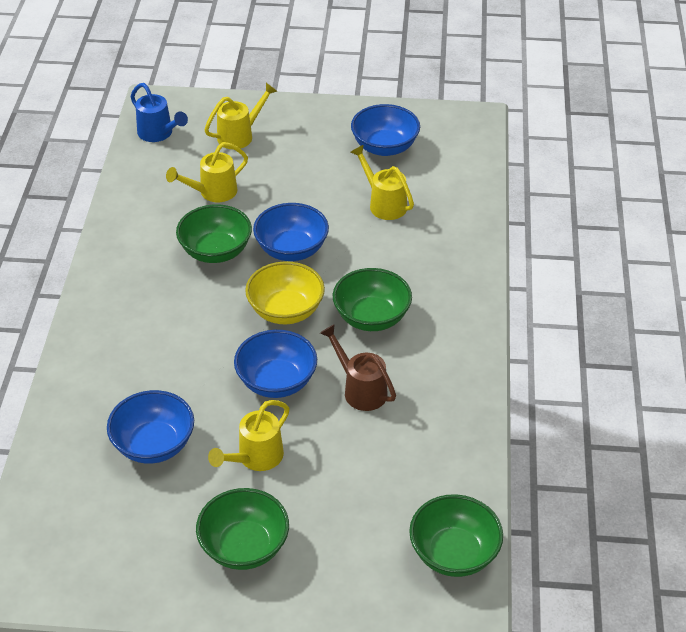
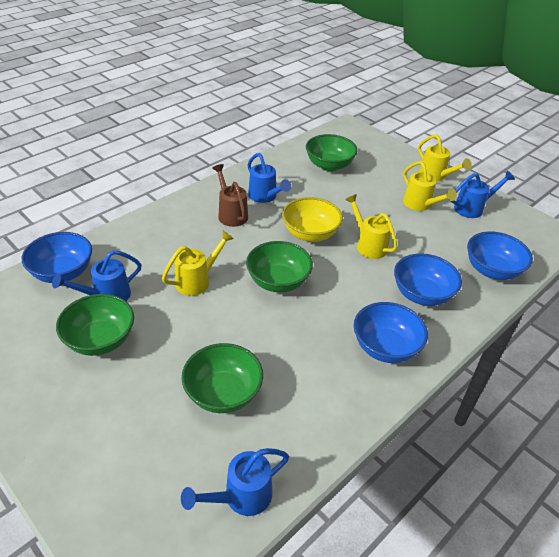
blue watering can: 1 -> 4

